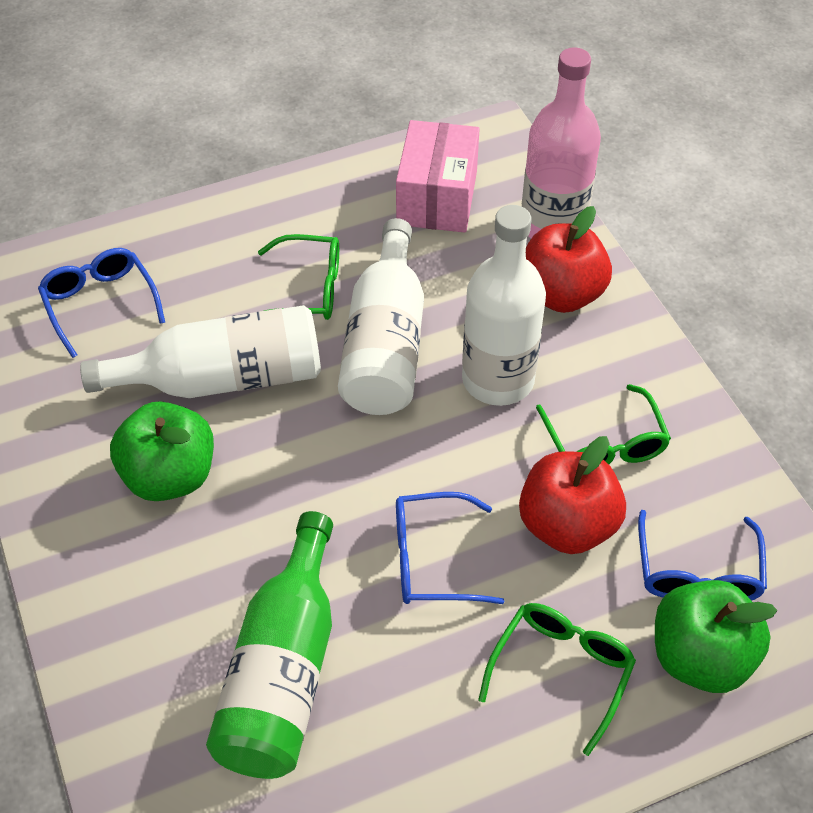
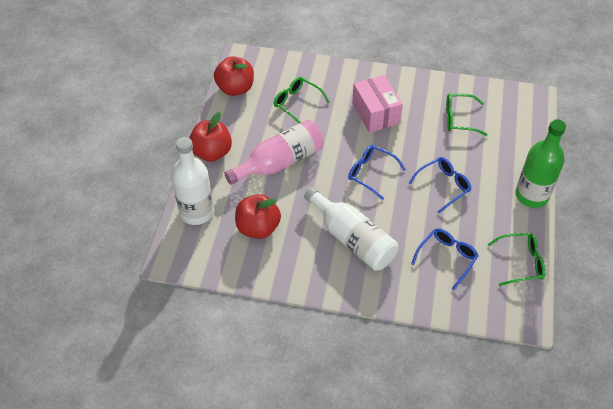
green apple: 2 -> 0
red apple: 2 -> 3
white bottle: 3 -> 2

